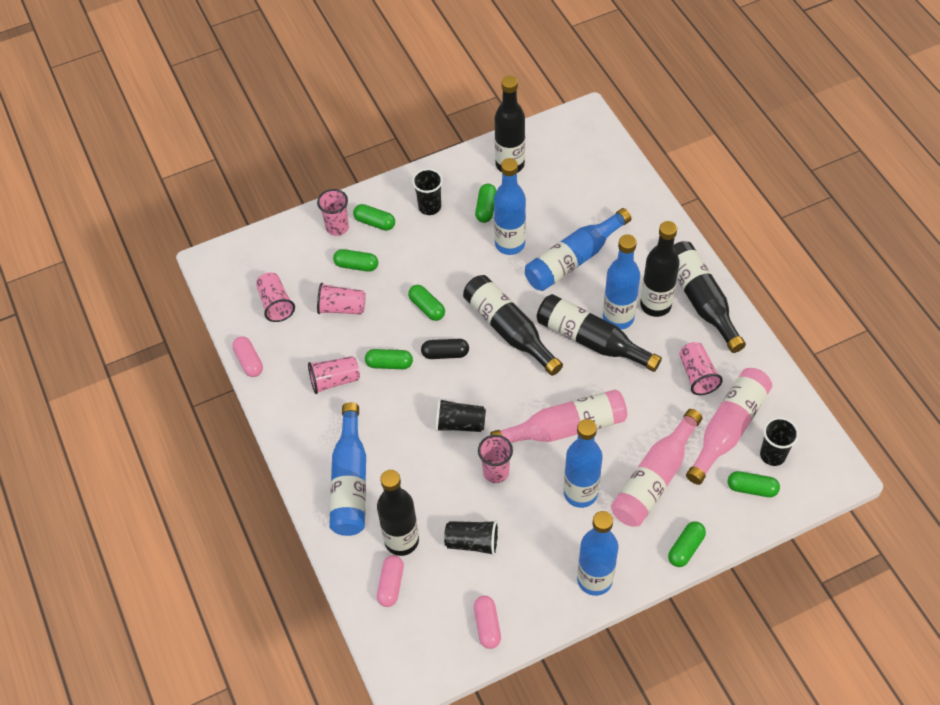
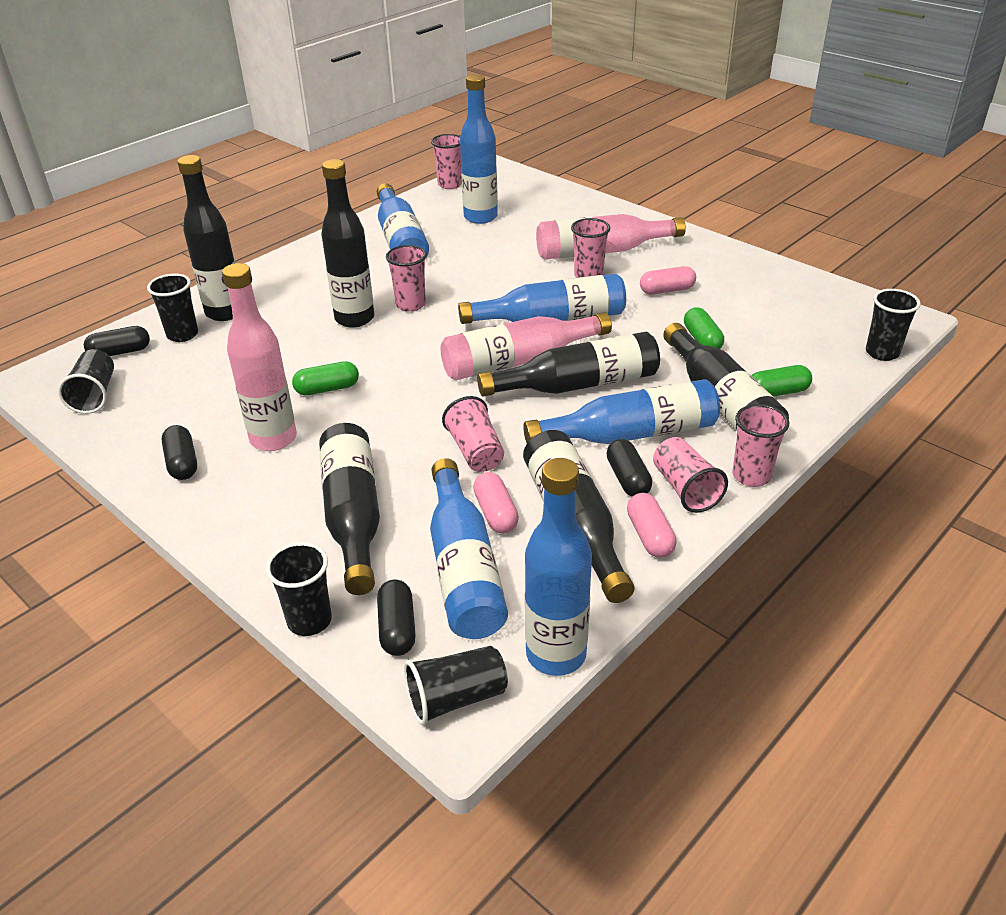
black capsule: 1 -> 4
black cup: 4 -> 5
green capsule: 7 -> 3

